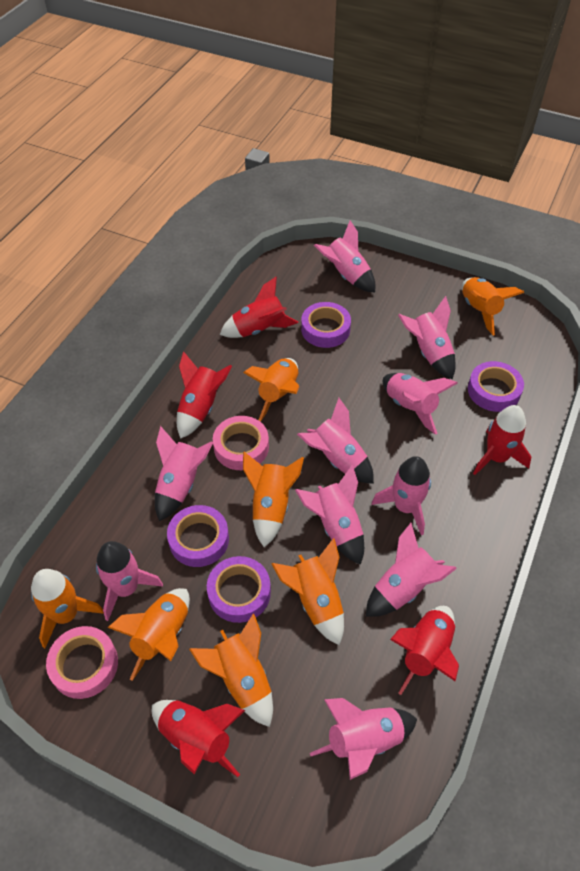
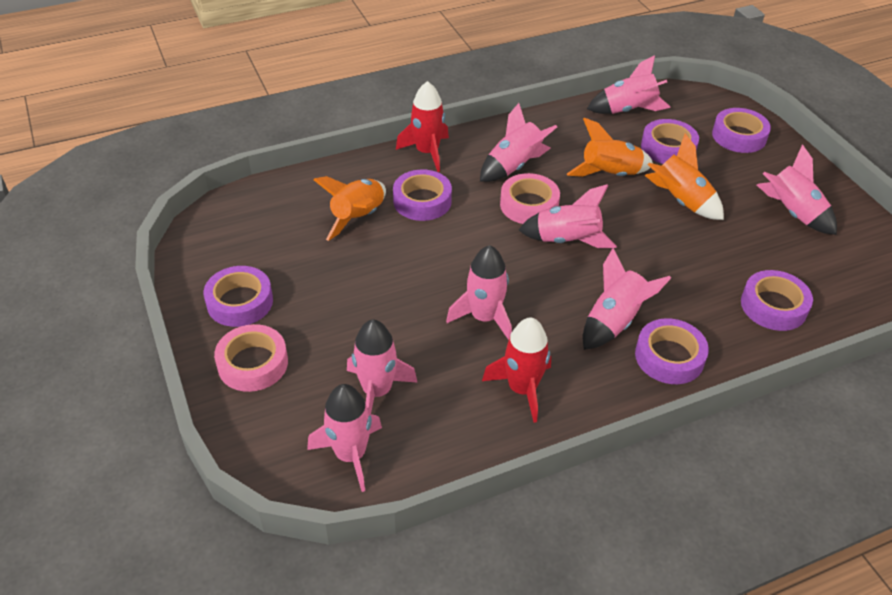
orange rocket: 7 -> 3
pink rocket: 10 -> 8
purple tape: 4 -> 6
red rocket: 5 -> 2

